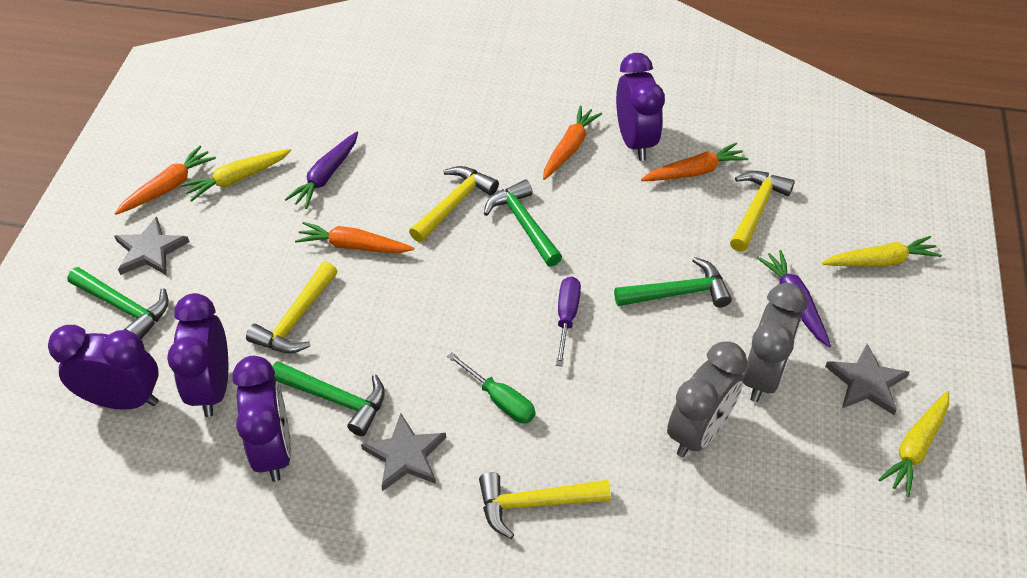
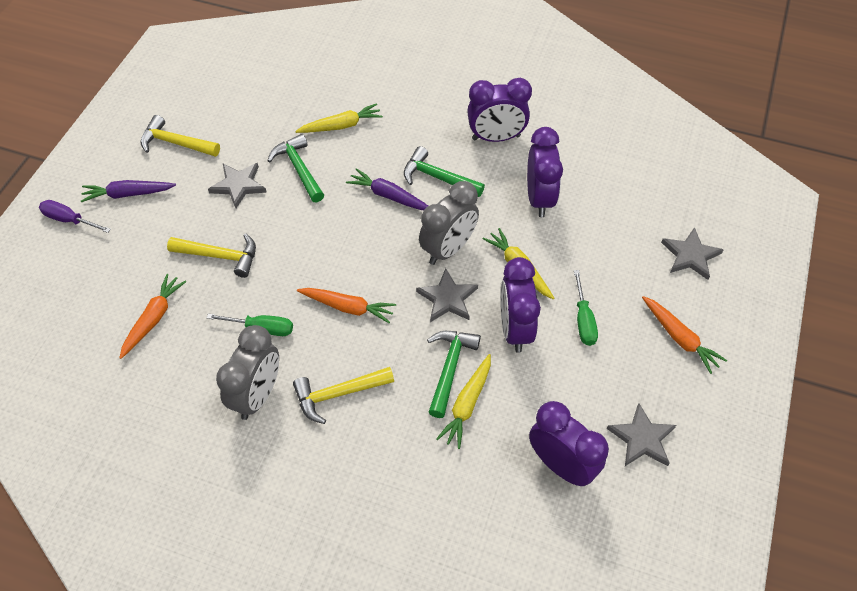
green hammer: 4 -> 3
green screwdriver: 1 -> 2
grey star: 3 -> 4
orange carrot: 4 -> 3
yellow hammer: 4 -> 3

